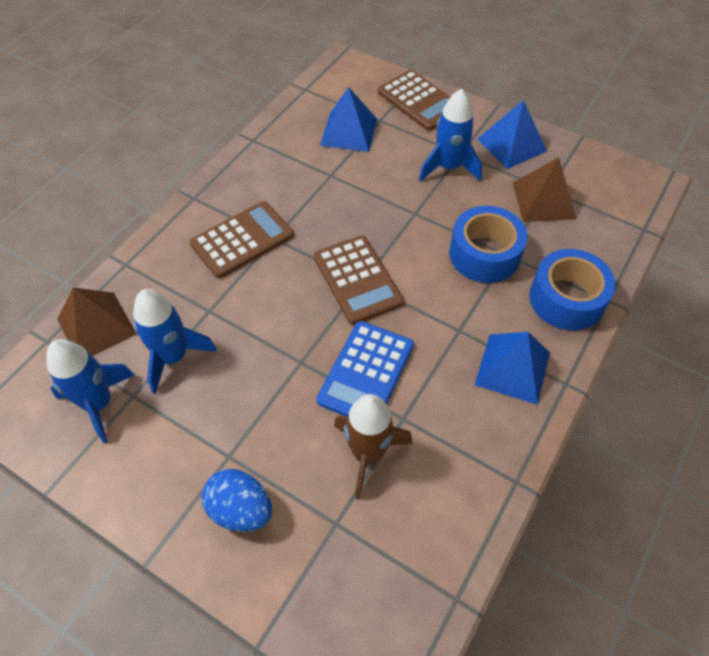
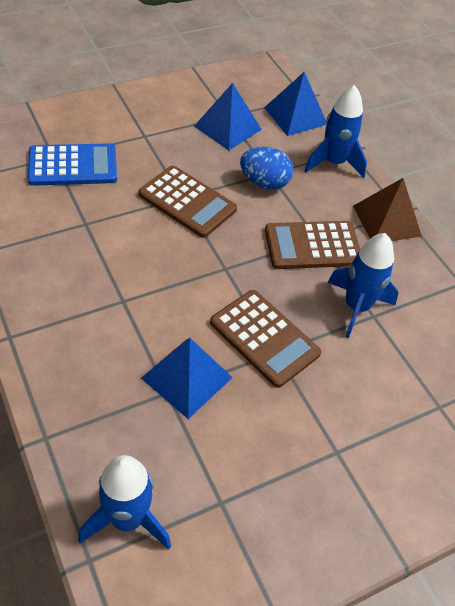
blue tape: 2 -> 0
brown pyramid: 2 -> 1
brown rocket: 1 -> 0

